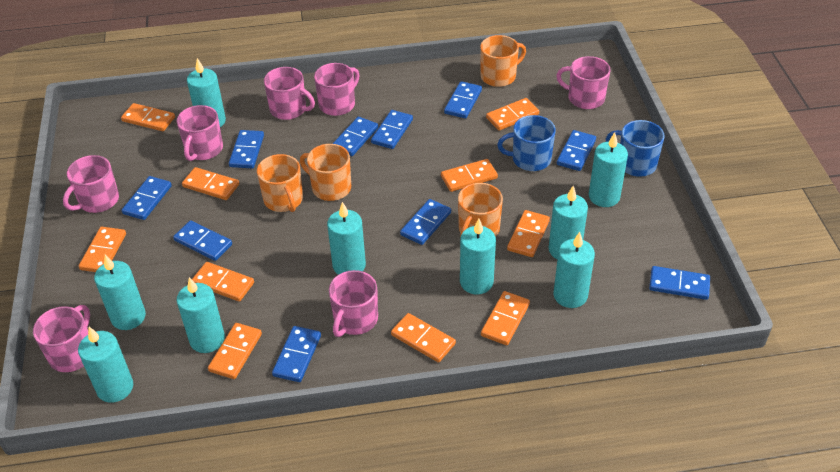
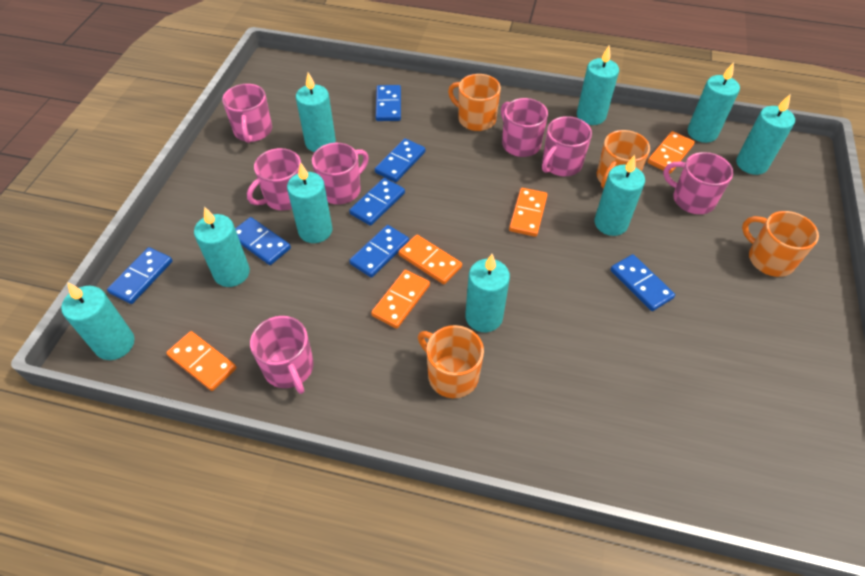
blue domino: 10 -> 7
blue mug: 2 -> 0
orange domino: 10 -> 5

